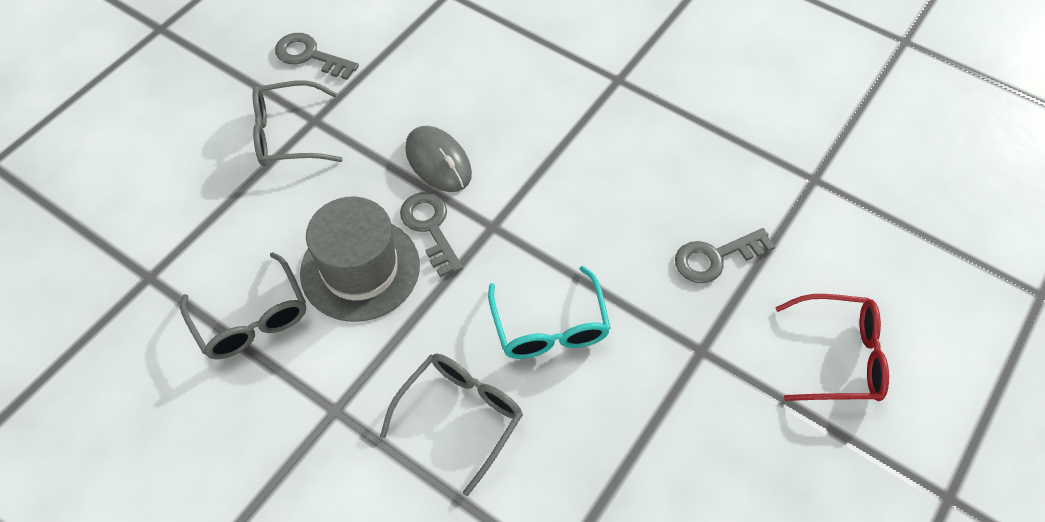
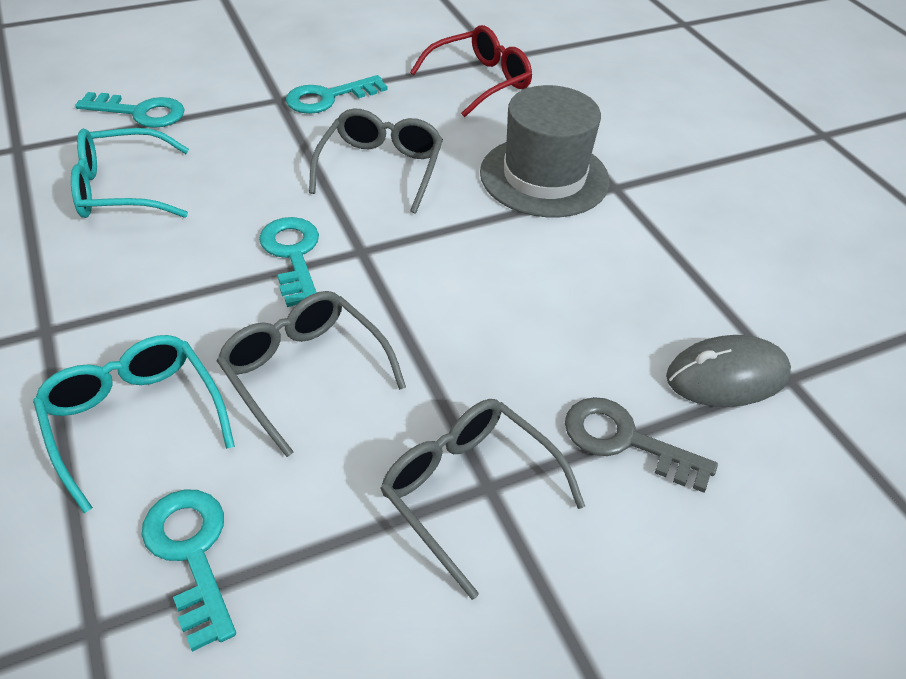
grey key: 3 -> 1
turquoise glasses: 1 -> 2
turquoise key: 0 -> 4

